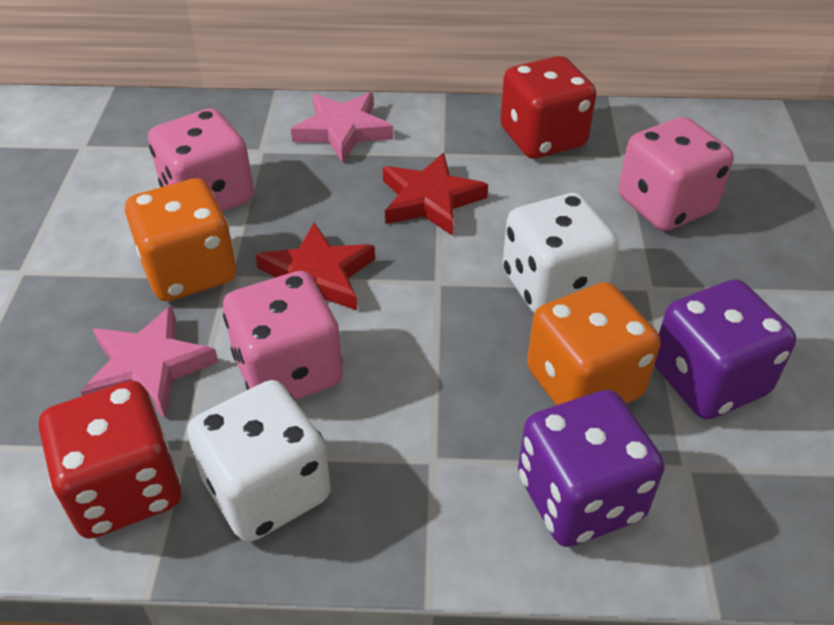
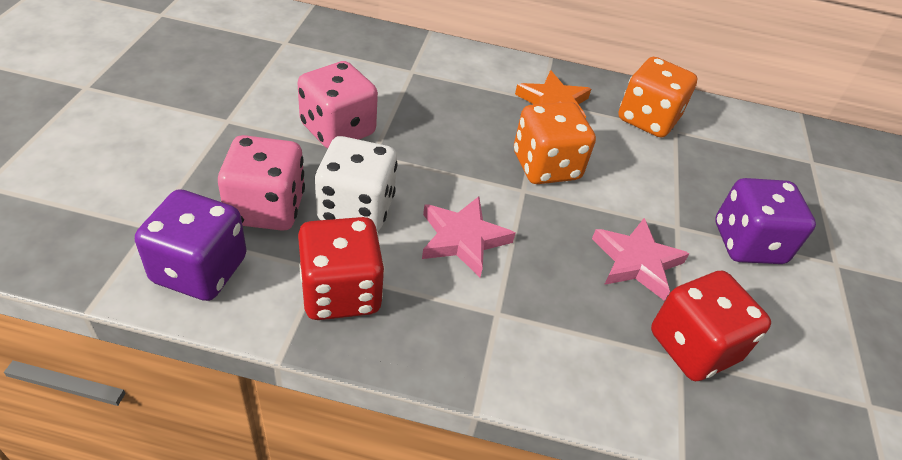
orange star: 0 -> 1
pink dice: 3 -> 2
red star: 2 -> 0
white dice: 2 -> 1

